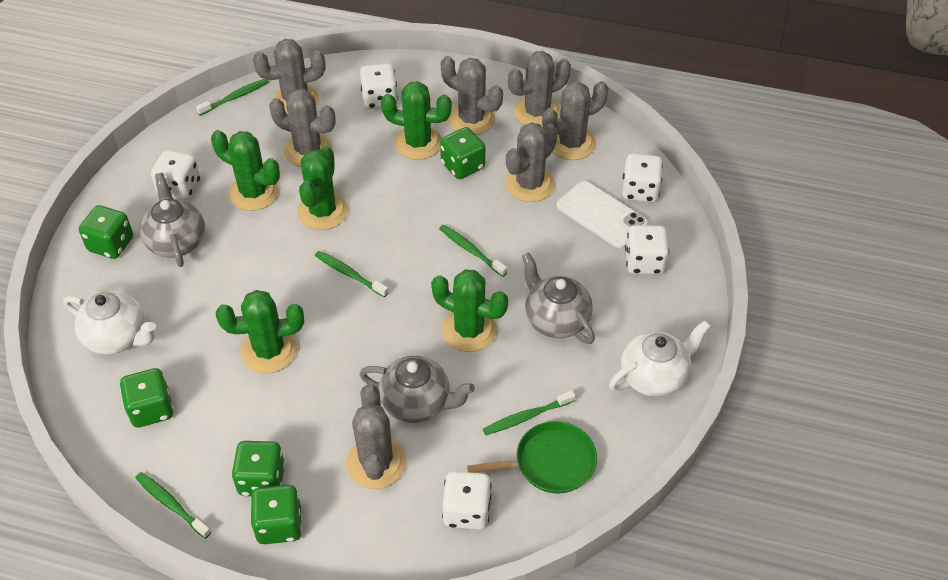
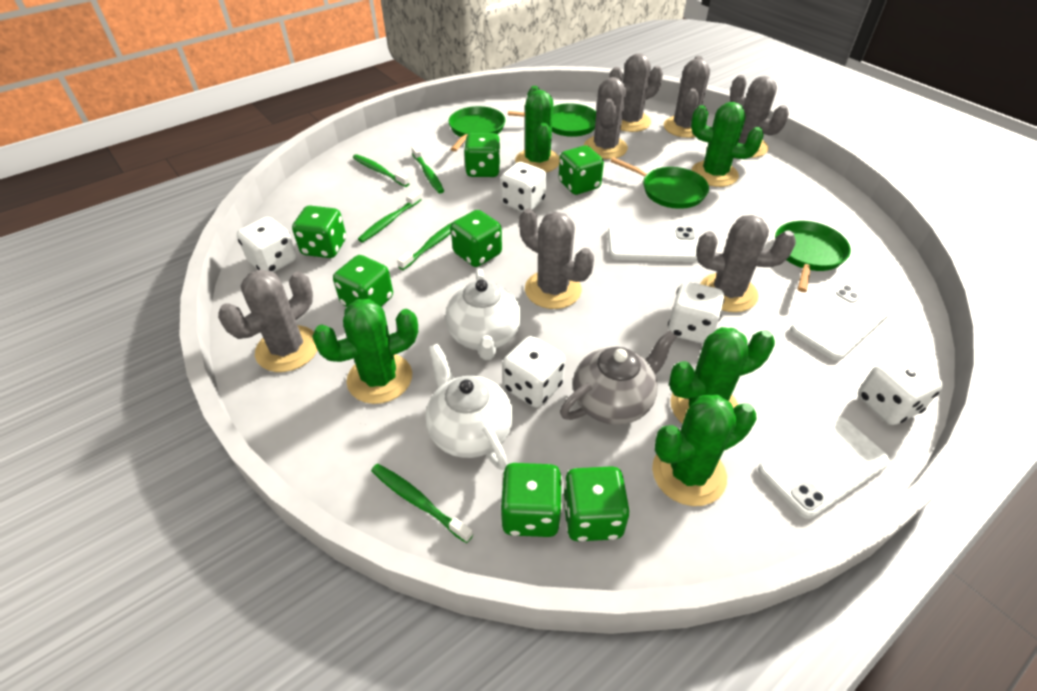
green dice: 5 -> 7
green pan: 1 -> 4
grey teapot: 3 -> 1
white phone: 1 -> 3

